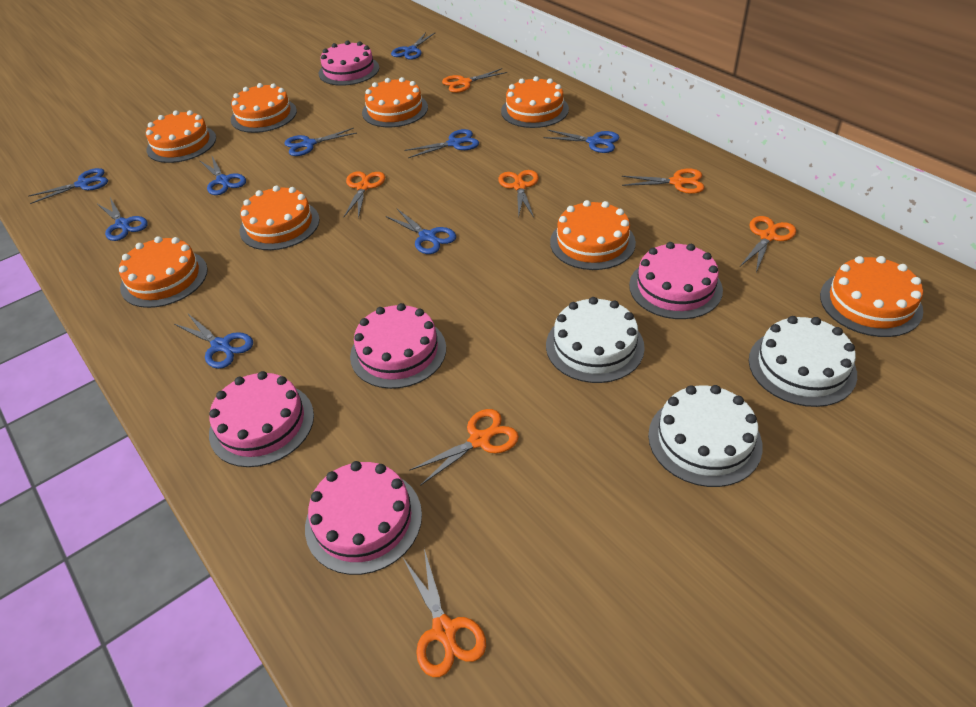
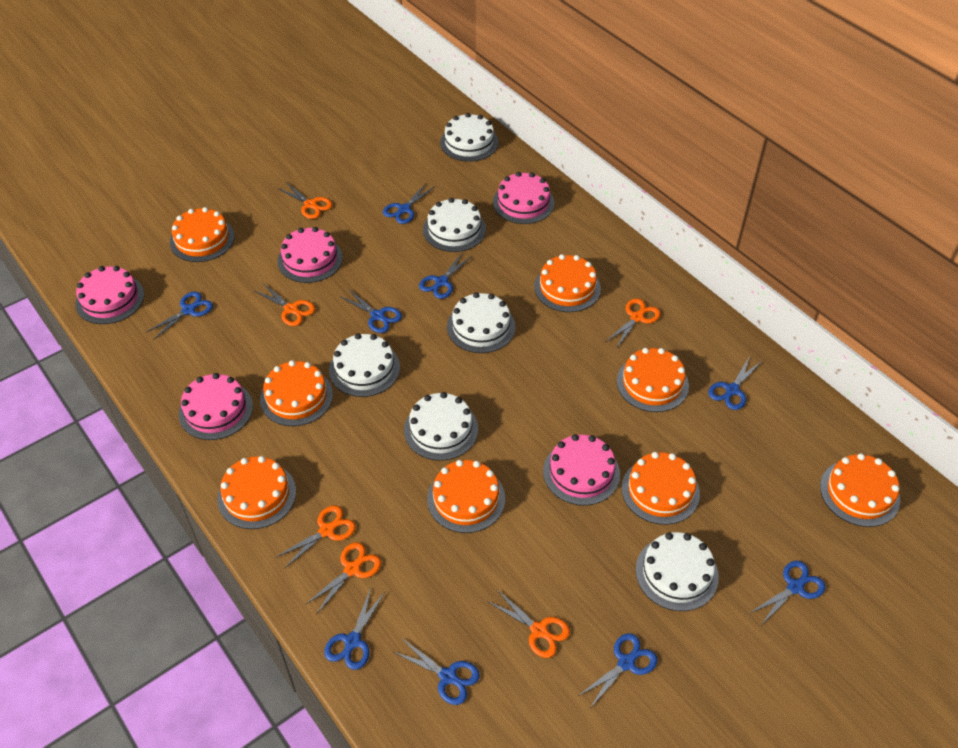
orange scissors: 7 -> 6
white cake: 3 -> 6

